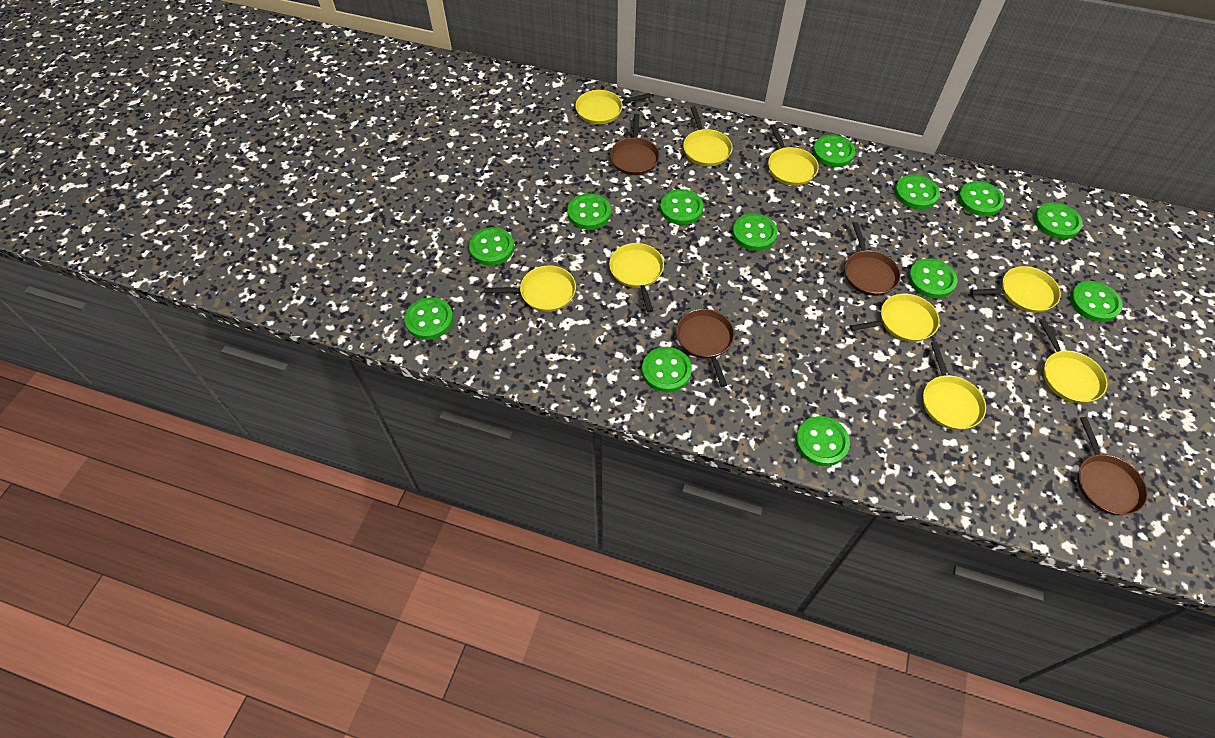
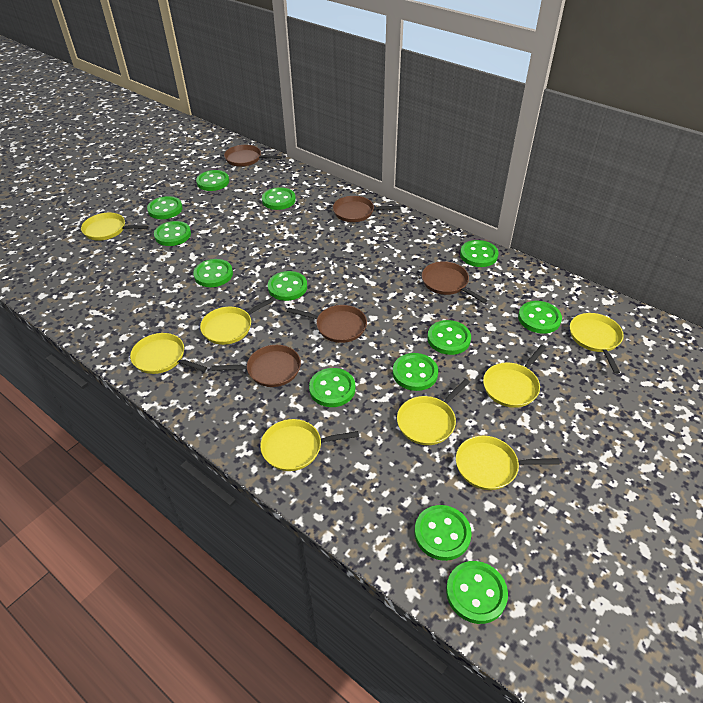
brown pan: 4 -> 5
yellow pan: 9 -> 8

